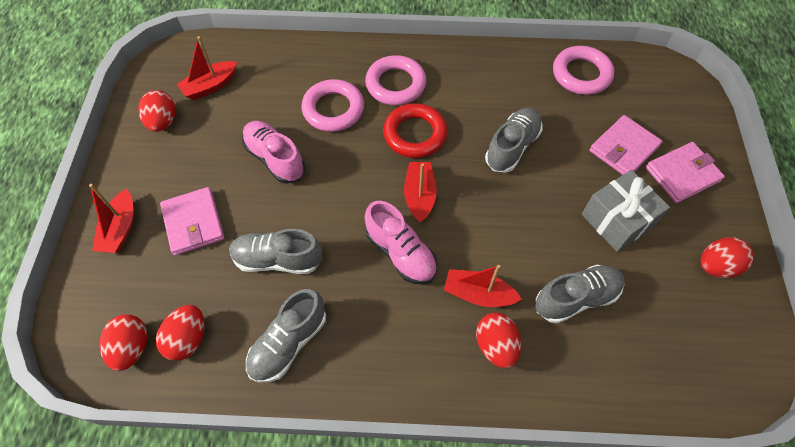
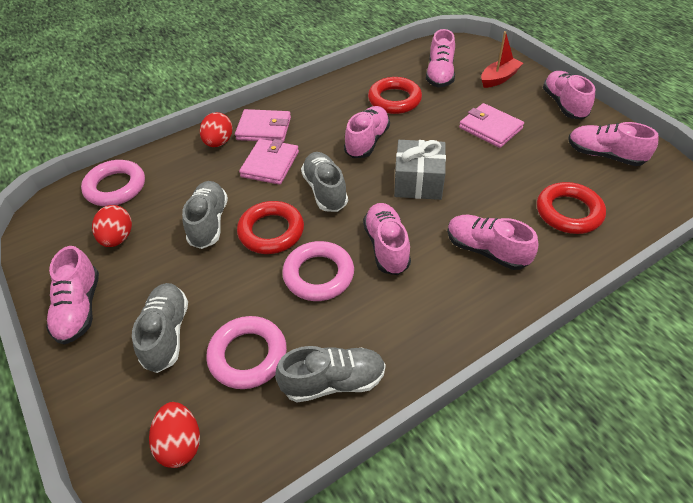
pink shoe: 2 -> 7
red boat: 4 -> 1
red egg: 5 -> 3
red ring: 1 -> 3

